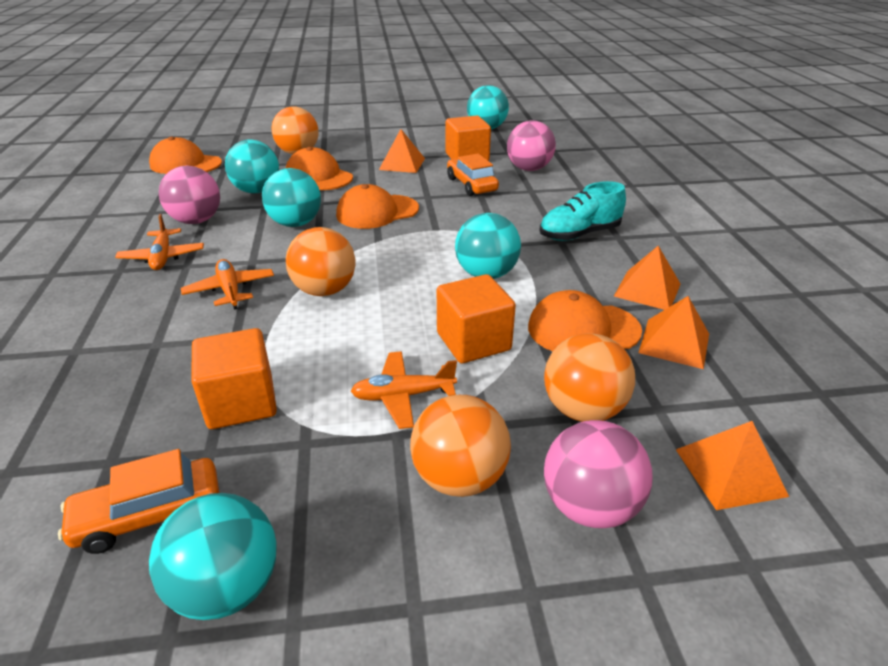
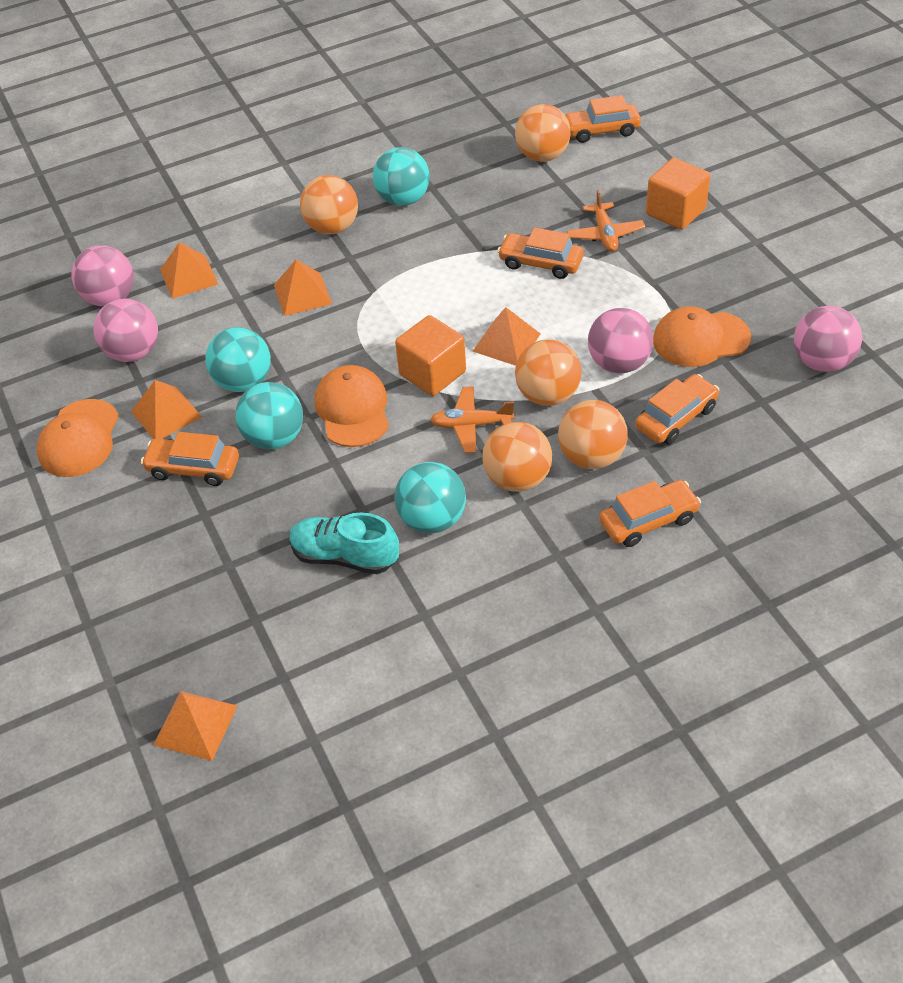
orange ball: 4 -> 5
orange cap: 4 -> 3
orange car: 2 -> 5
orange cube: 3 -> 2
orange plane: 3 -> 2
orange pyramid: 4 -> 5
pink ball: 3 -> 4
turquoise ball: 5 -> 4

